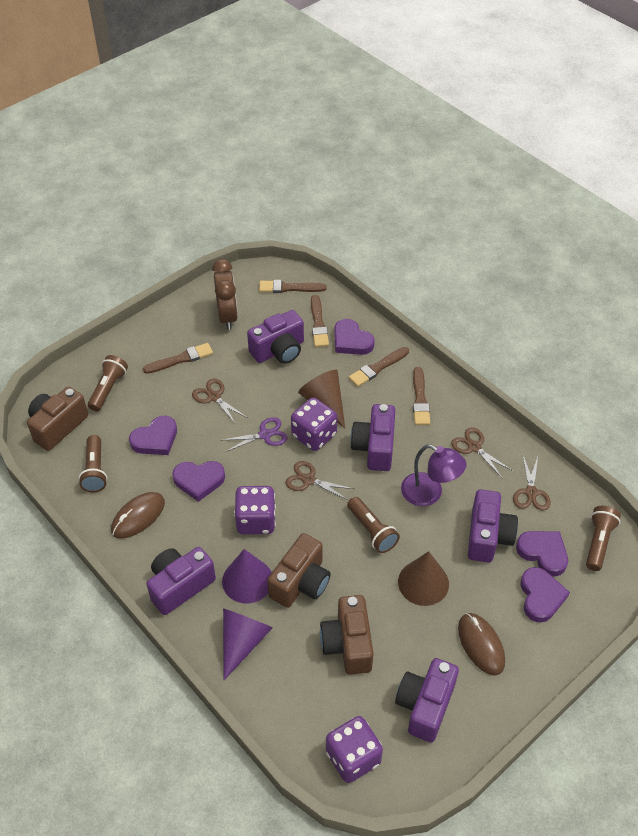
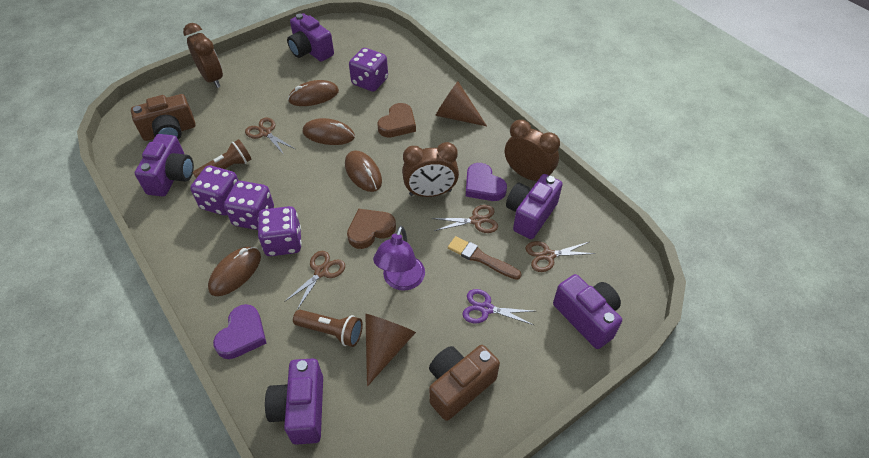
brown brush: 5 -> 1
brown camera: 3 -> 2
brown clock: 1 -> 3
brown flashlight: 4 -> 2
brown heart: 0 -> 2
brown mouse: 2 -> 4
purple cone: 2 -> 0
purple dice: 3 -> 4
purple heart: 5 -> 2

